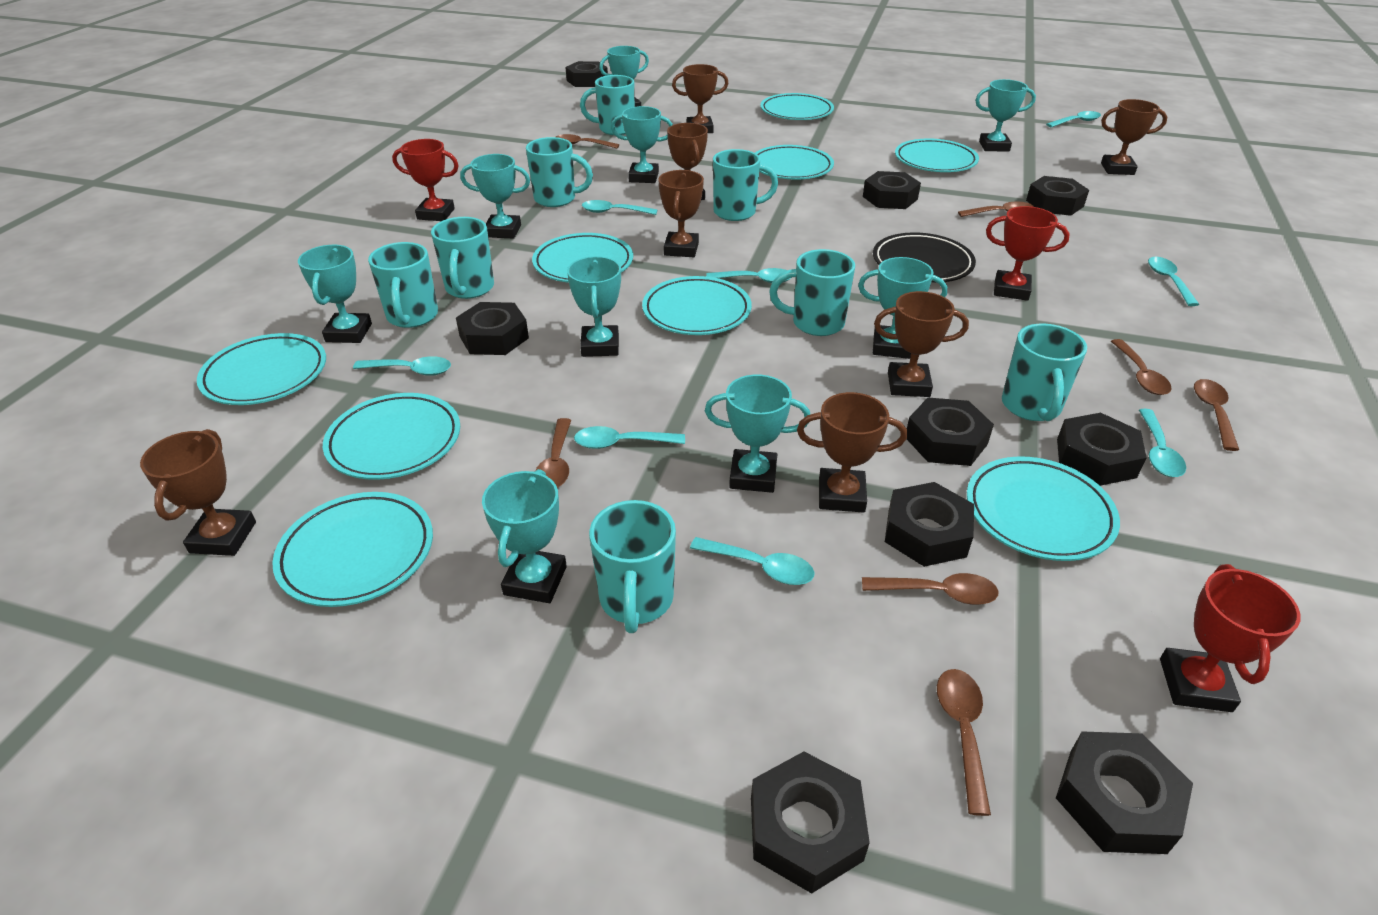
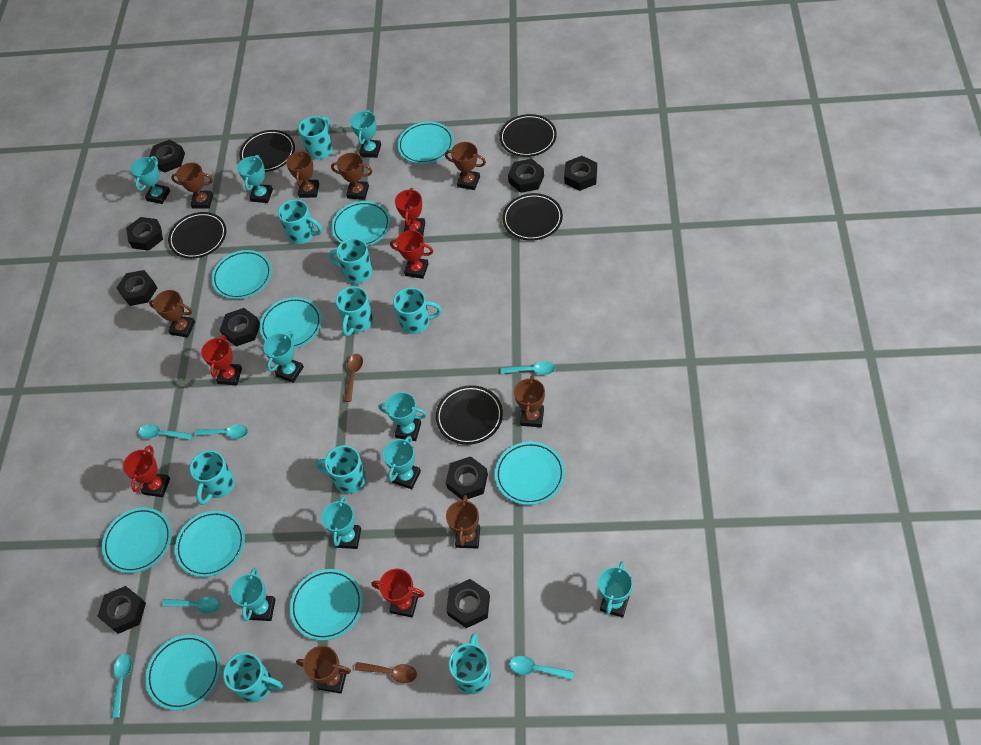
black plate: 1 -> 5
brown spoon: 7 -> 2
brown trophy: 7 -> 8
red trophy: 3 -> 5
turquoise mug: 8 -> 9
turquoise spoon: 8 -> 6

